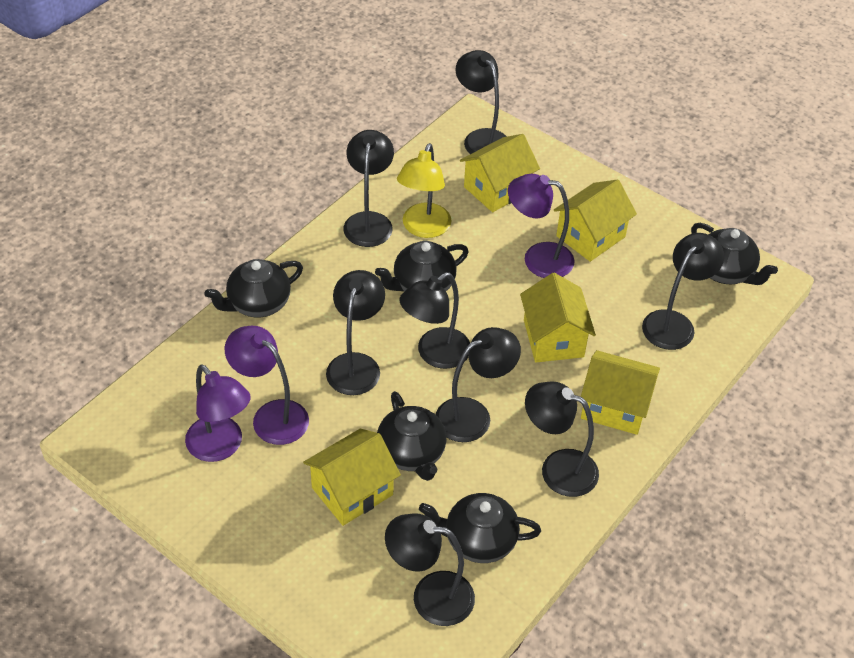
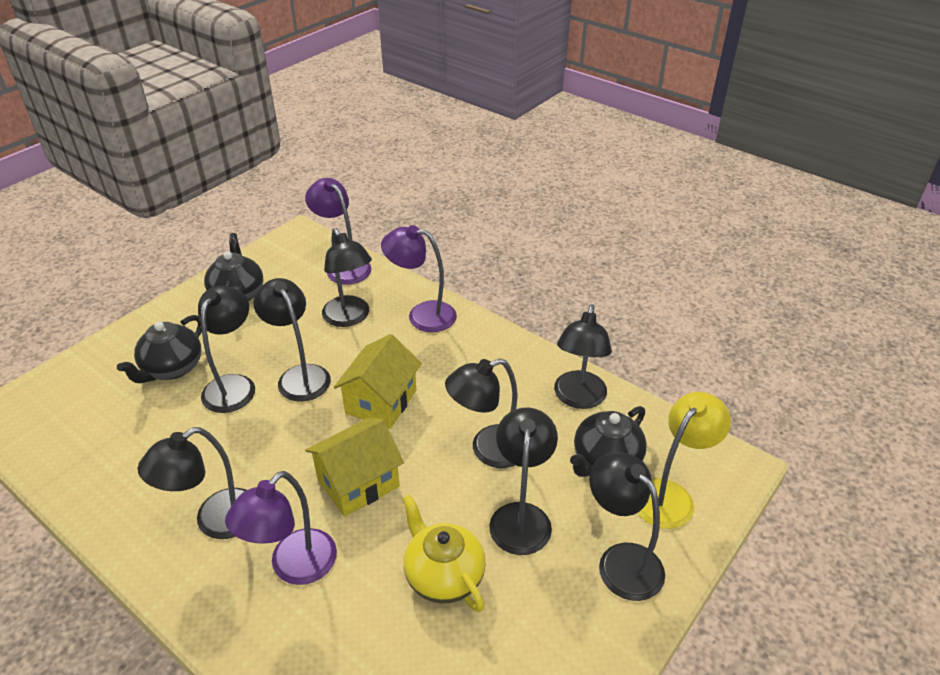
black teapot: 5 -> 3
yellow house: 5 -> 2
yellow teapot: 0 -> 1

